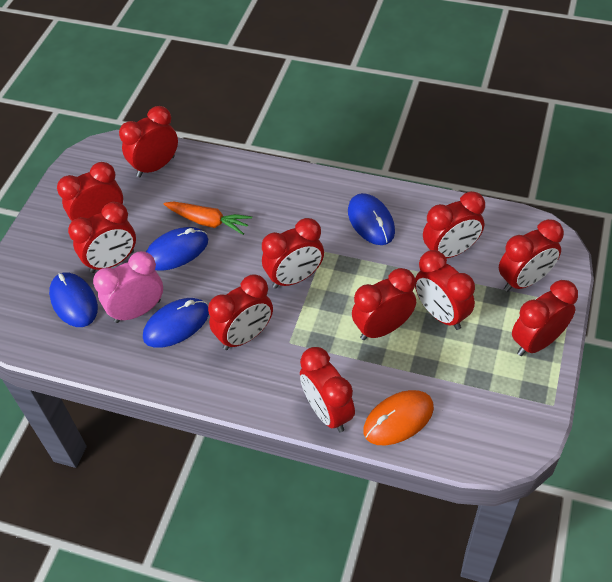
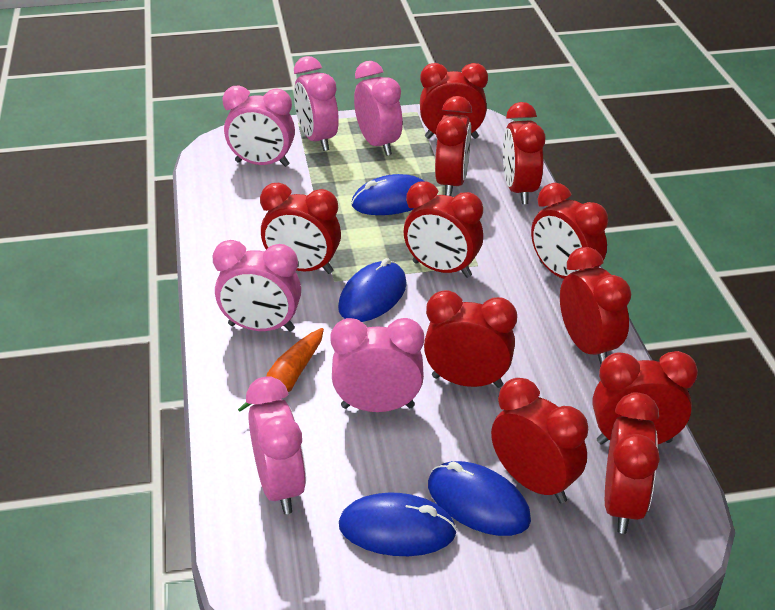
orange mouse: 1 -> 0
pink clock: 1 -> 6

